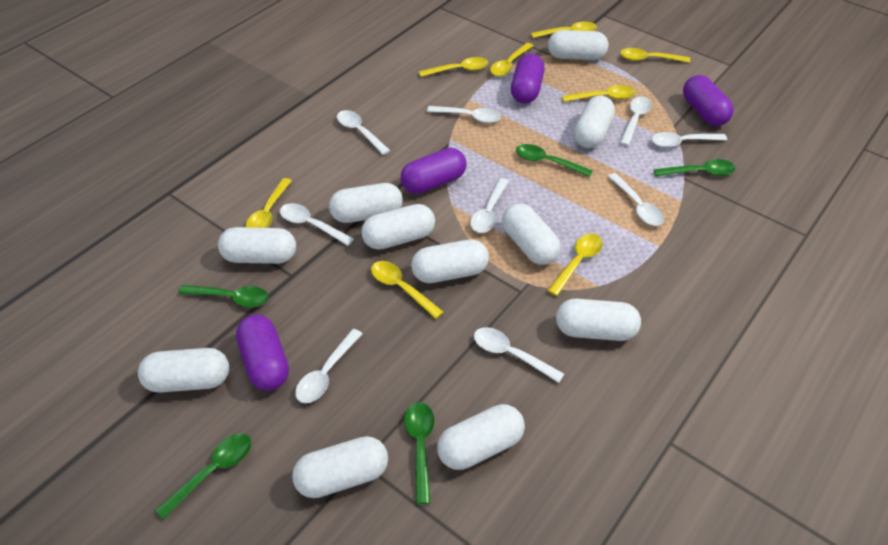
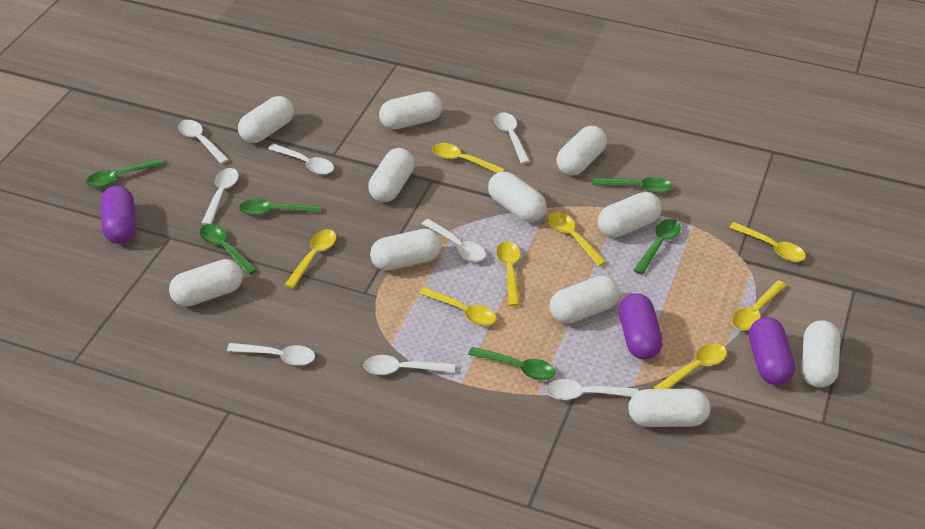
green spoon: 5 -> 6
purple capsule: 4 -> 3
white spoon: 9 -> 8

